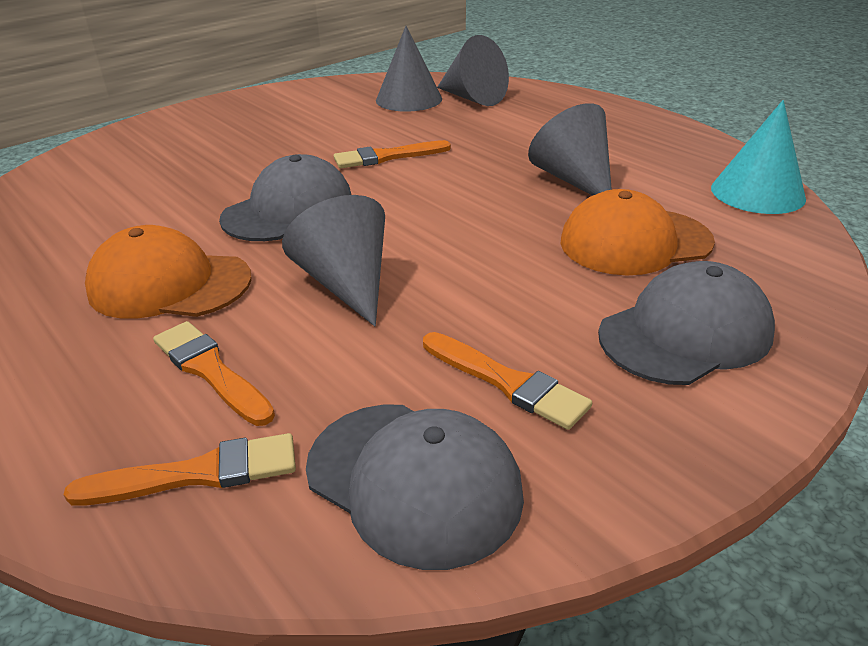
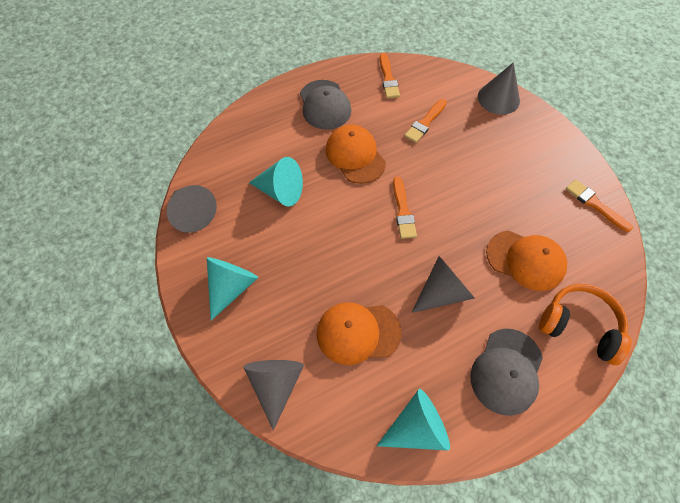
grey cap: 3 -> 2
orange cap: 2 -> 3
orange headphones: 0 -> 1
turquoise cone: 1 -> 3

